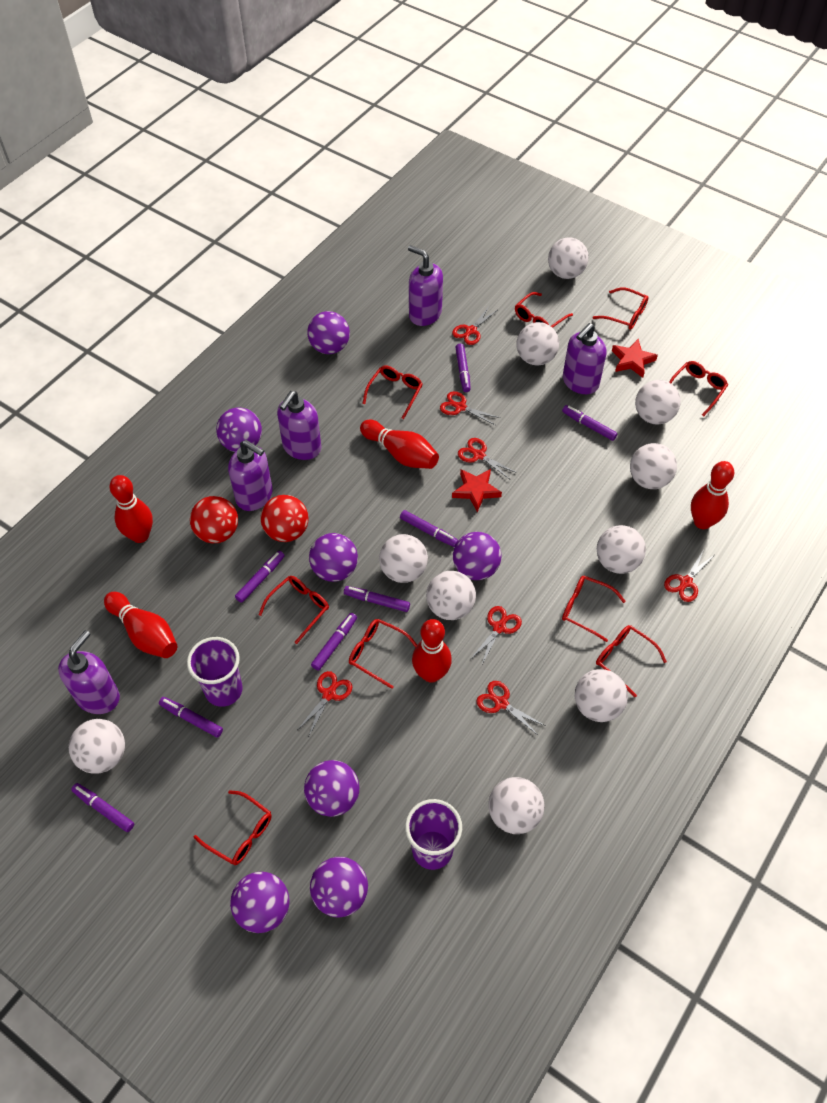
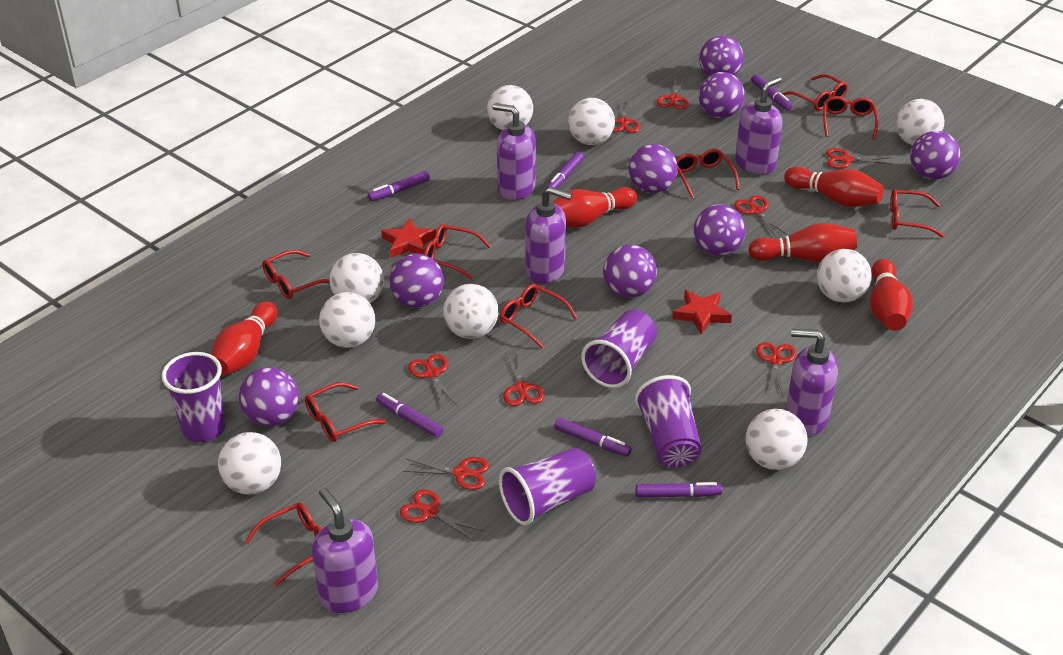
purple ball: 7 -> 8
purple cup: 2 -> 4
purple marker: 8 -> 6
red ball: 2 -> 0
red scissors: 7 -> 9
white ball: 10 -> 9

